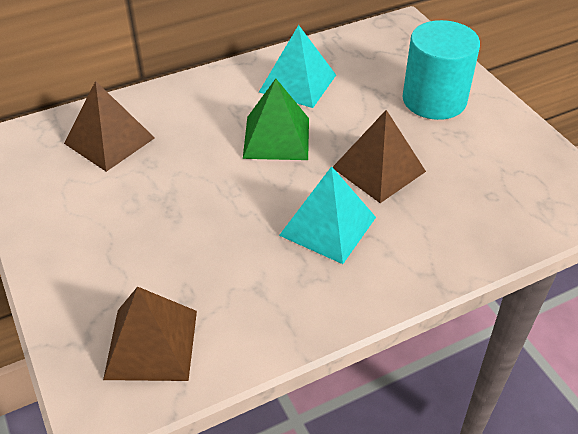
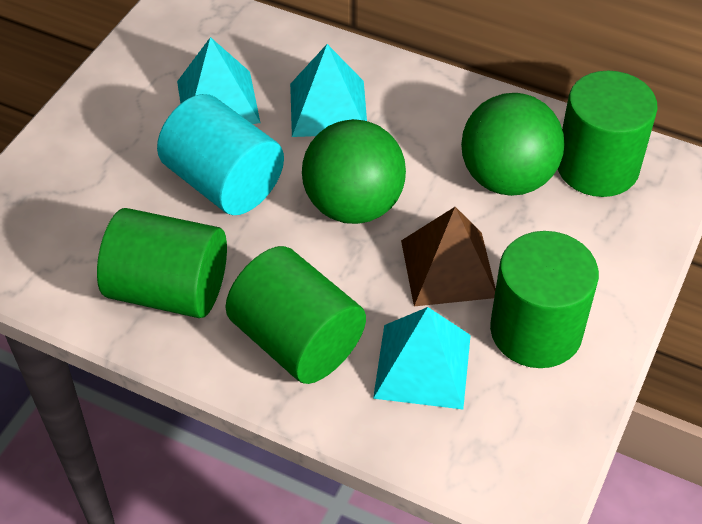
brown pyramid: 3 -> 1
green ball: 0 -> 2
green cylinder: 0 -> 4
green pyramid: 1 -> 0
turquoise pyramid: 2 -> 3

